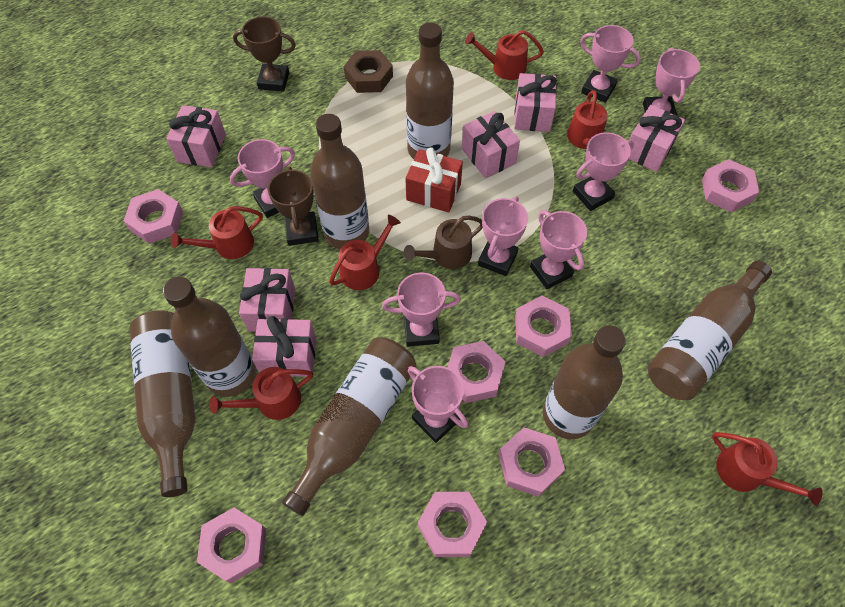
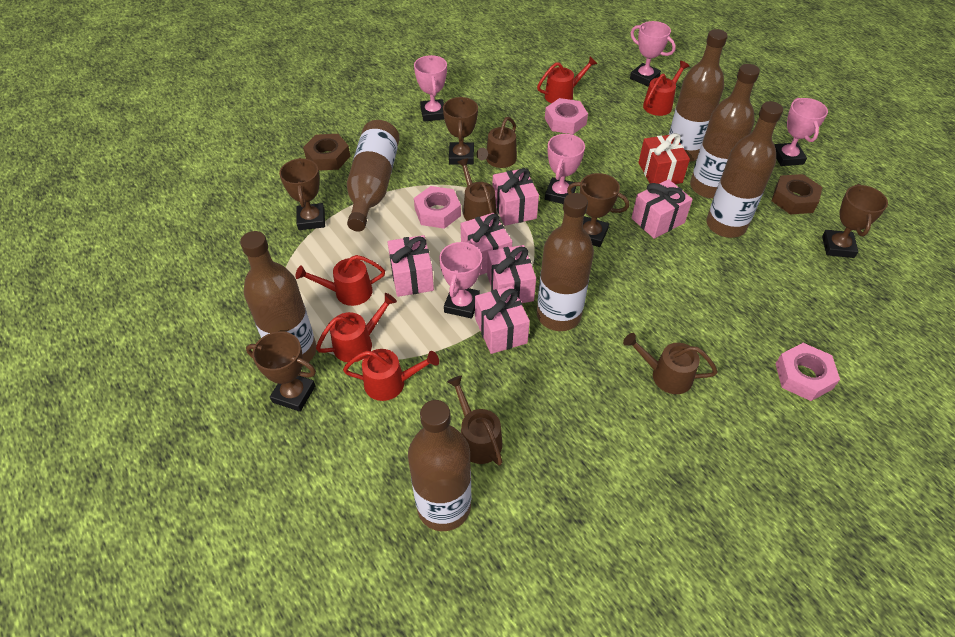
brown nut: 1 -> 2
brown trophy: 2 -> 5
brown watering can: 1 -> 4
pink nut: 7 -> 3
pink trophy: 8 -> 5
red watering can: 6 -> 5

